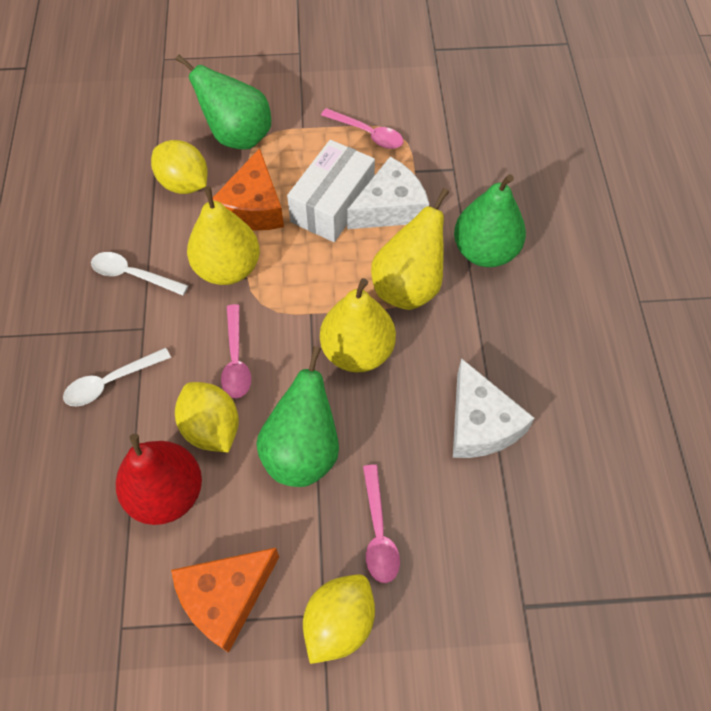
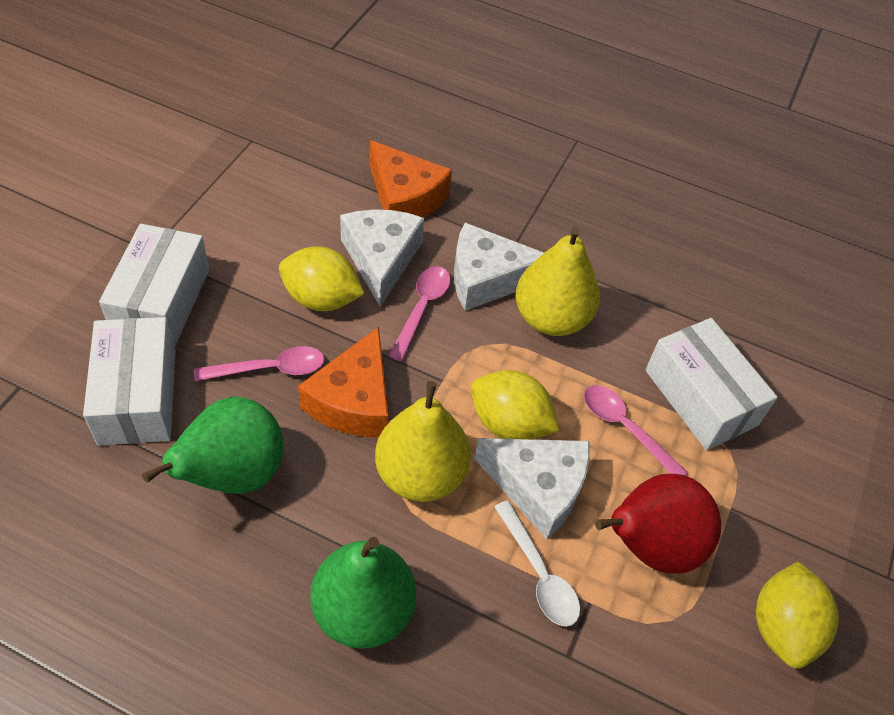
green pear: 3 -> 2
white box: 1 -> 3
white cheese: 2 -> 3
white spoon: 2 -> 1
yellow pear: 3 -> 2

